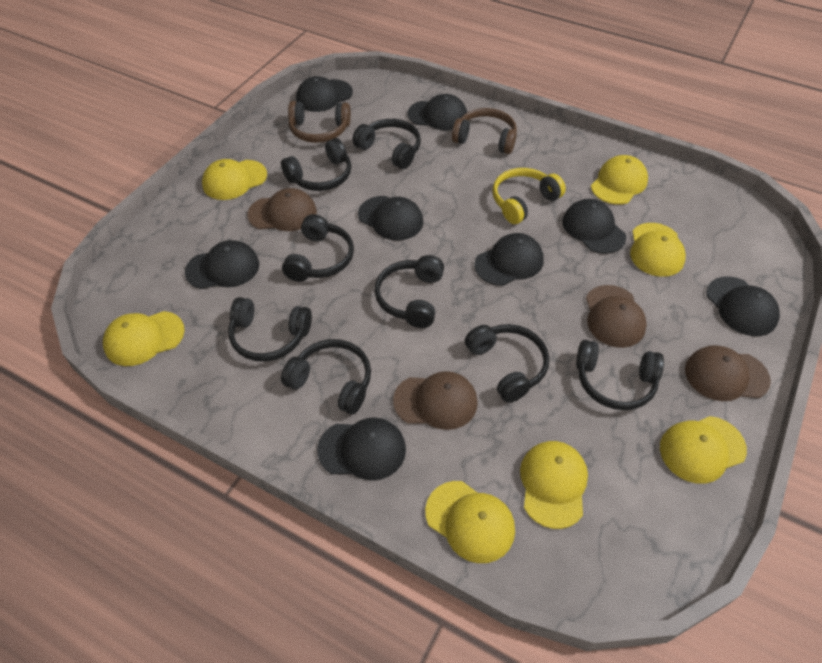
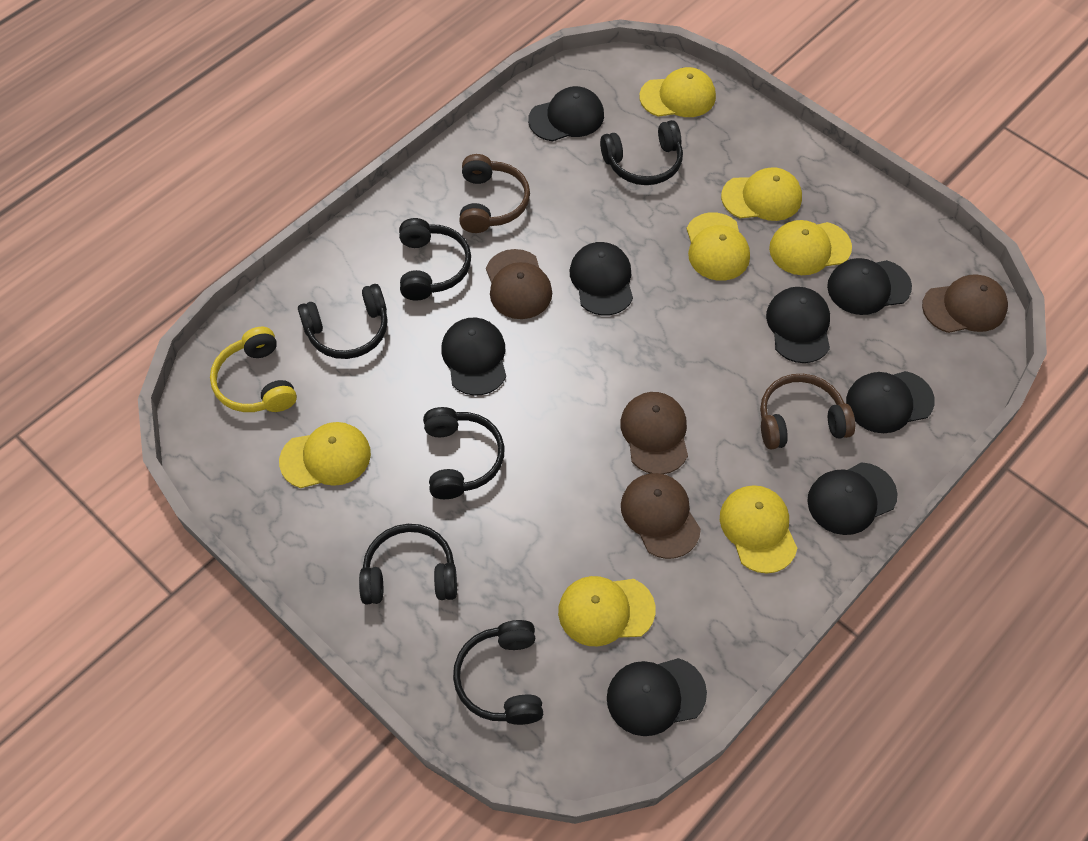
black headphones: 8 -> 6

